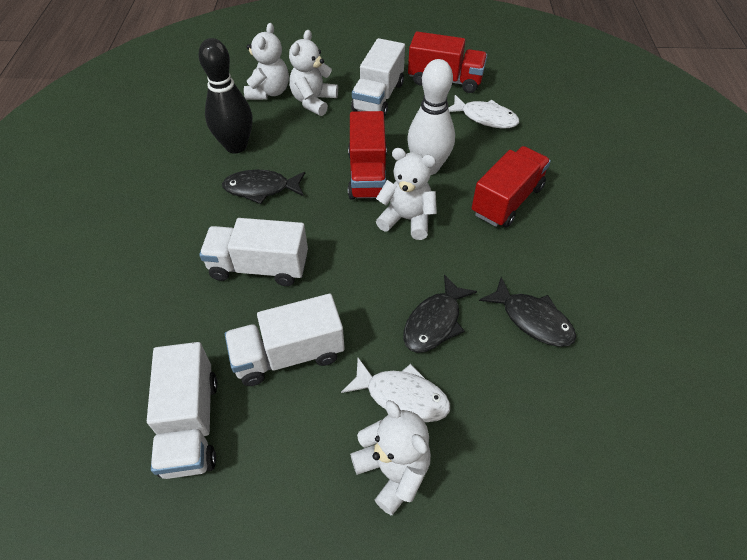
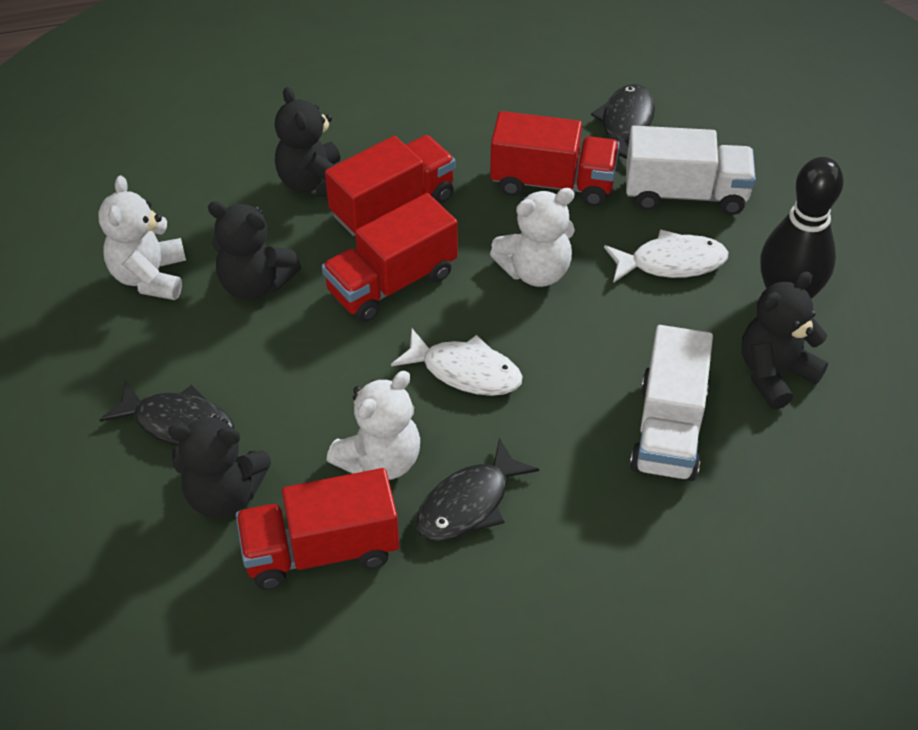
black teddy bear: 0 -> 4
red truck: 3 -> 4
white bowling pin: 1 -> 0
white teddy bear: 4 -> 3
white truck: 4 -> 2

